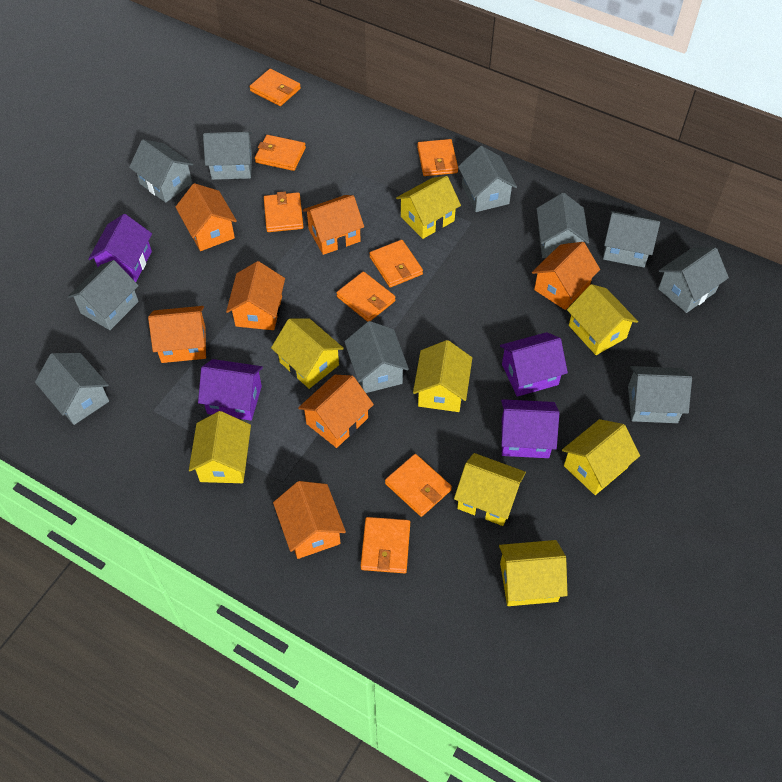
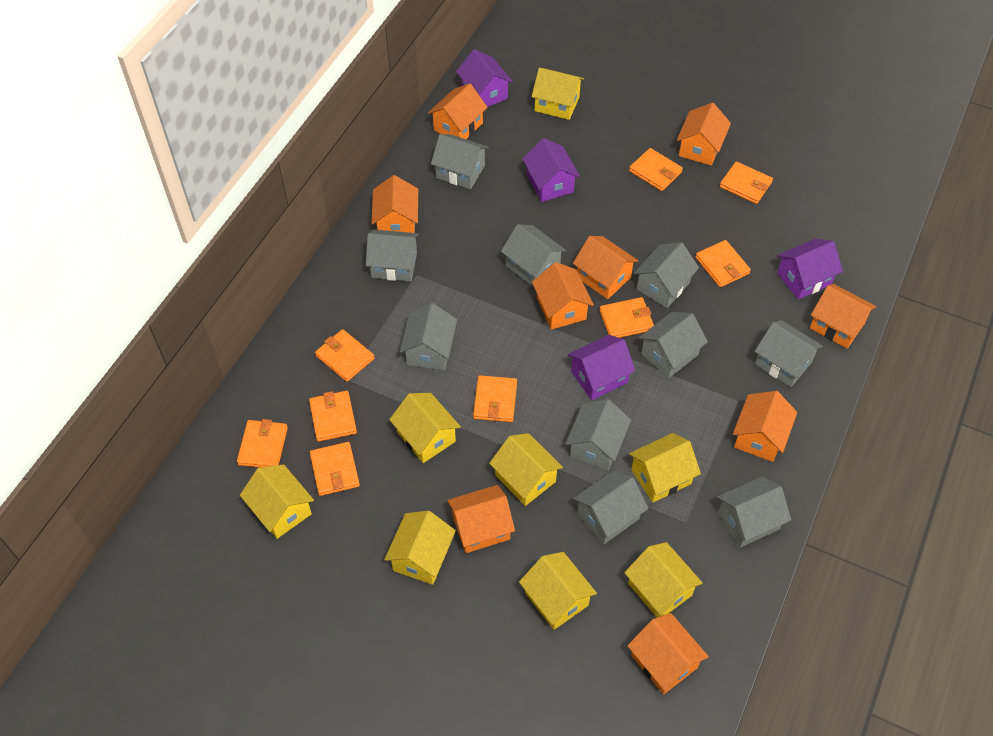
orange house: 7 -> 9
orange wallet: 8 -> 9

